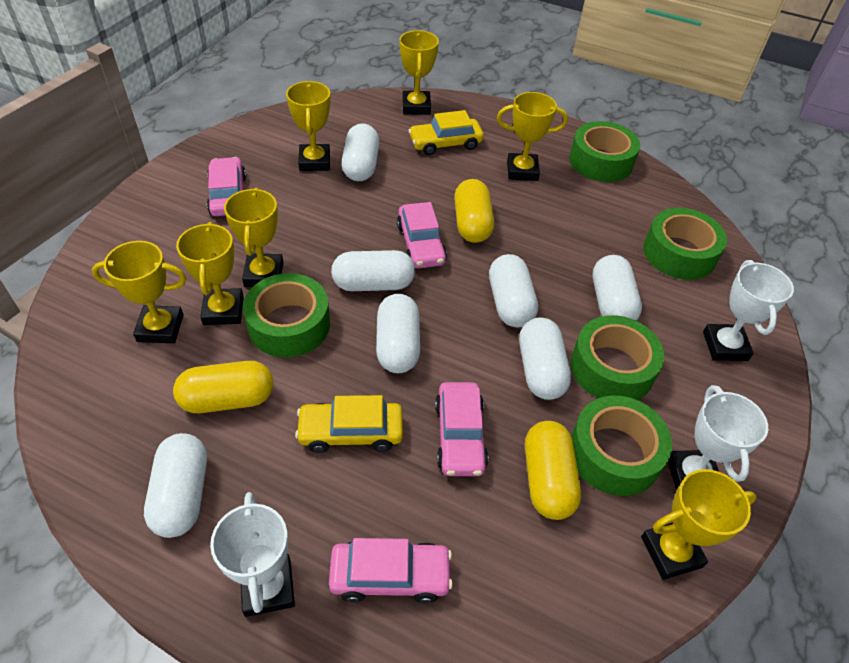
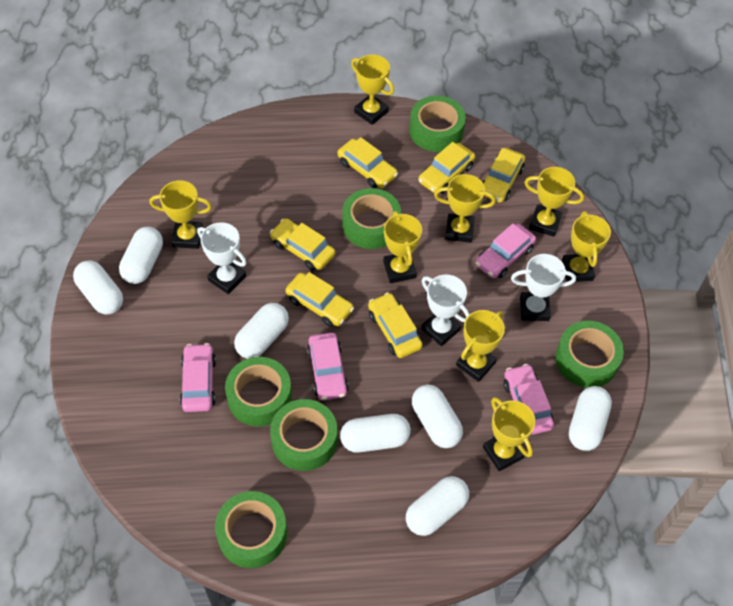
green tape: 5 -> 6
yellow capsule: 3 -> 0
yellow car: 2 -> 6
yellow trophy: 7 -> 8

